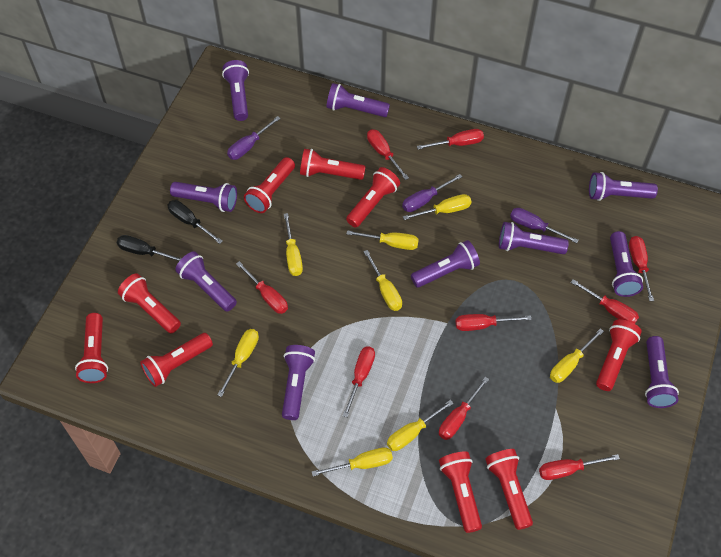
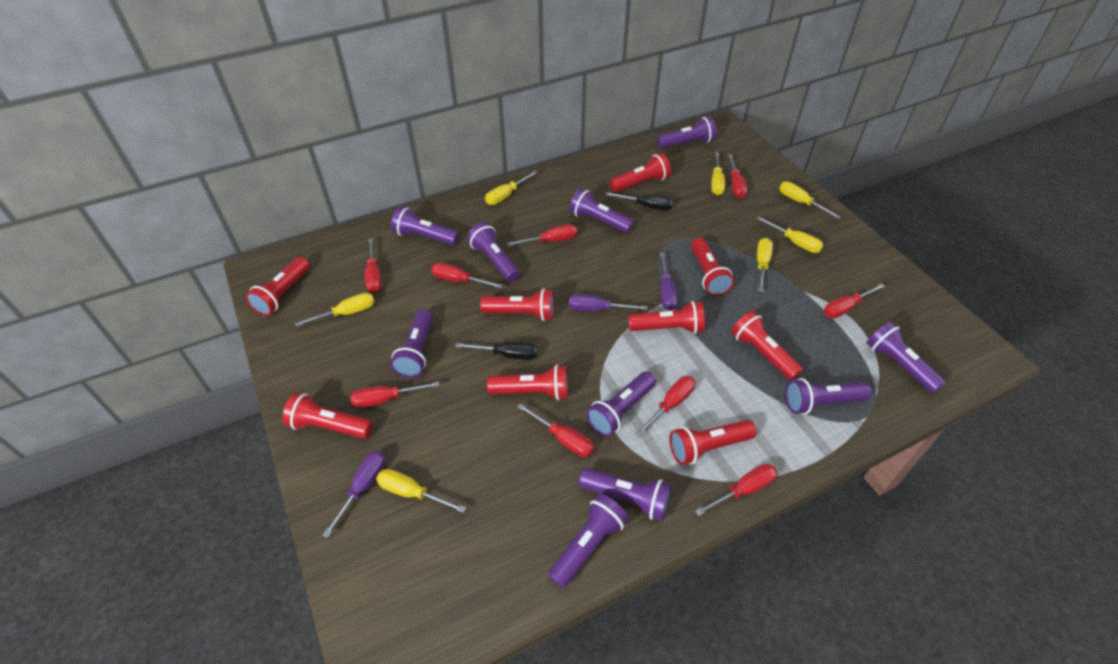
yellow screwdriver: 8 -> 7

